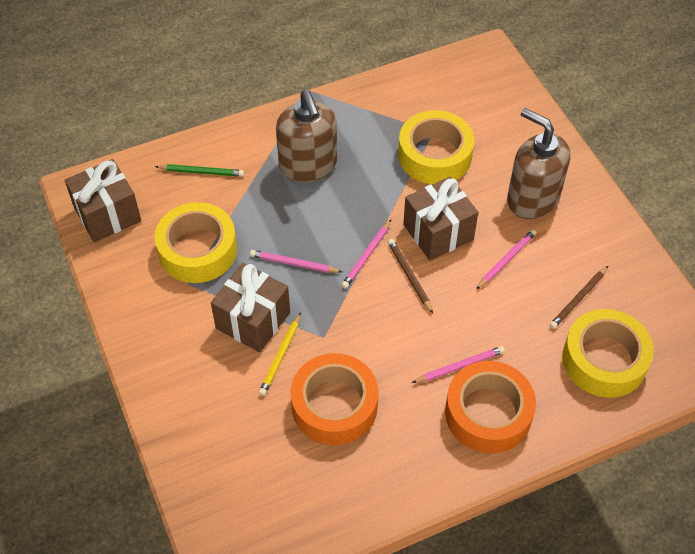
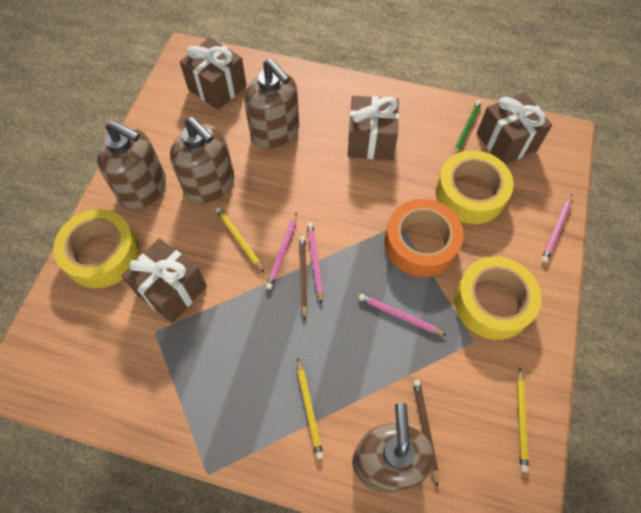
brown gift: 3 -> 4
brown soap dispenser: 2 -> 4
orange tape: 2 -> 1
yellow pencil: 1 -> 3

